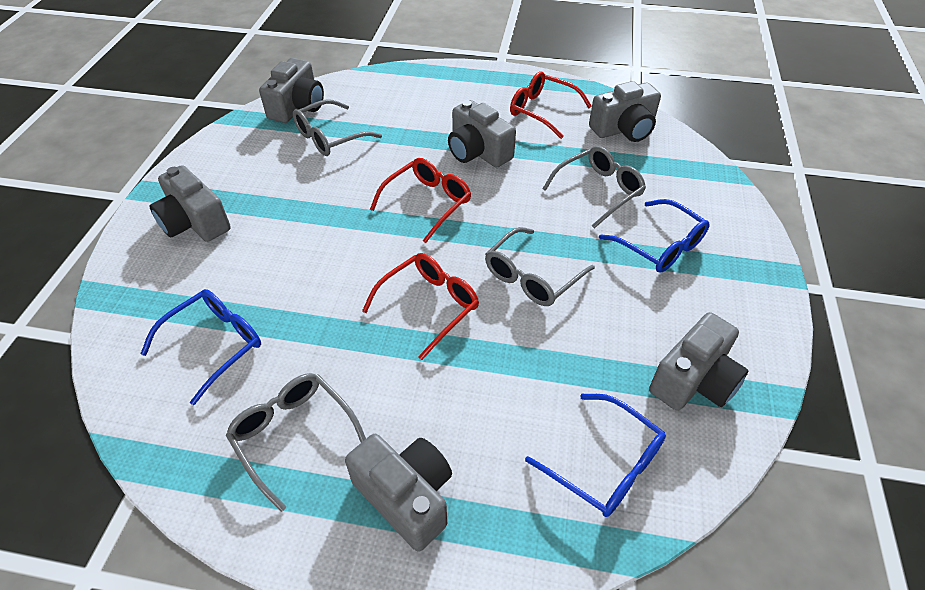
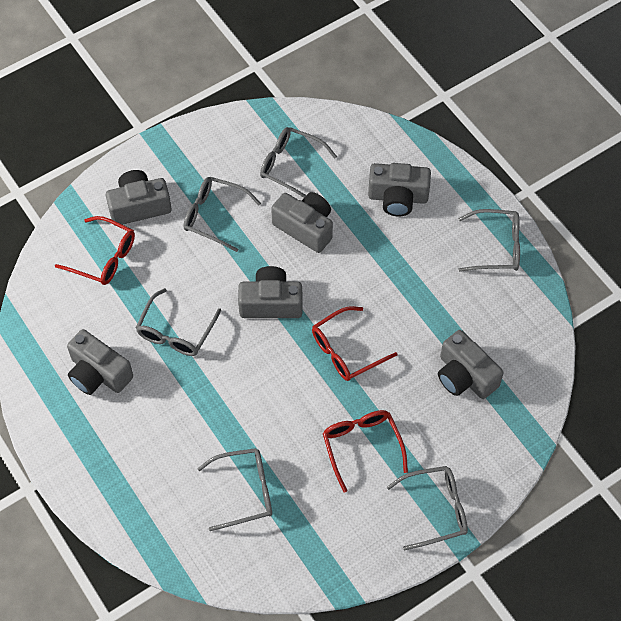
blue glasses: 3 -> 0
grey glasses: 4 -> 6

